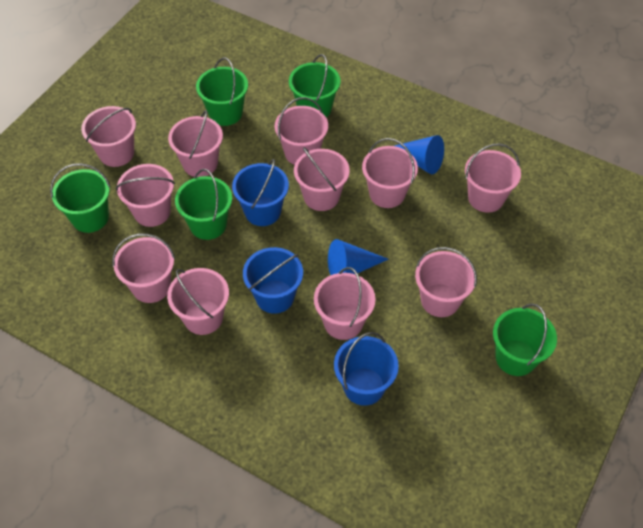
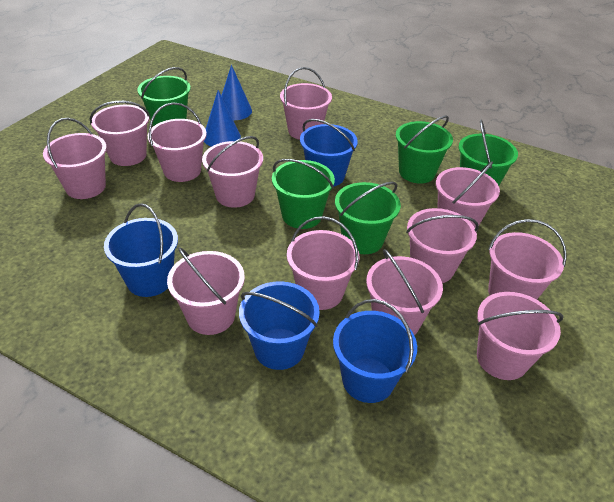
blue bucket: 3 -> 4
pink bucket: 11 -> 12

